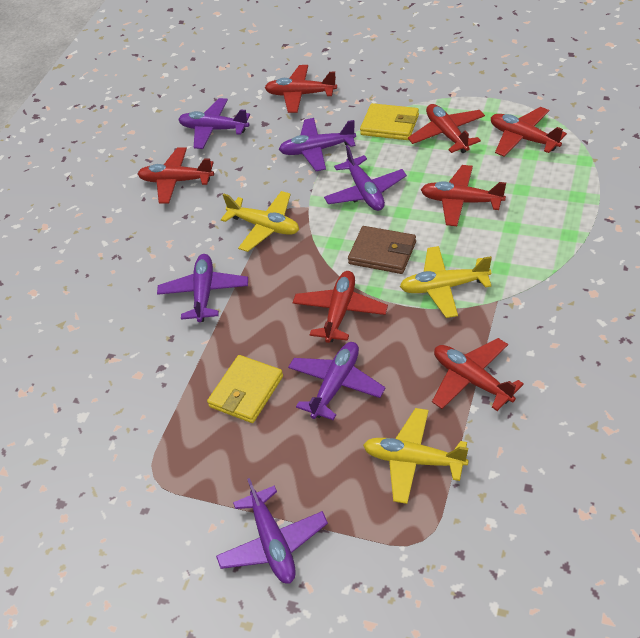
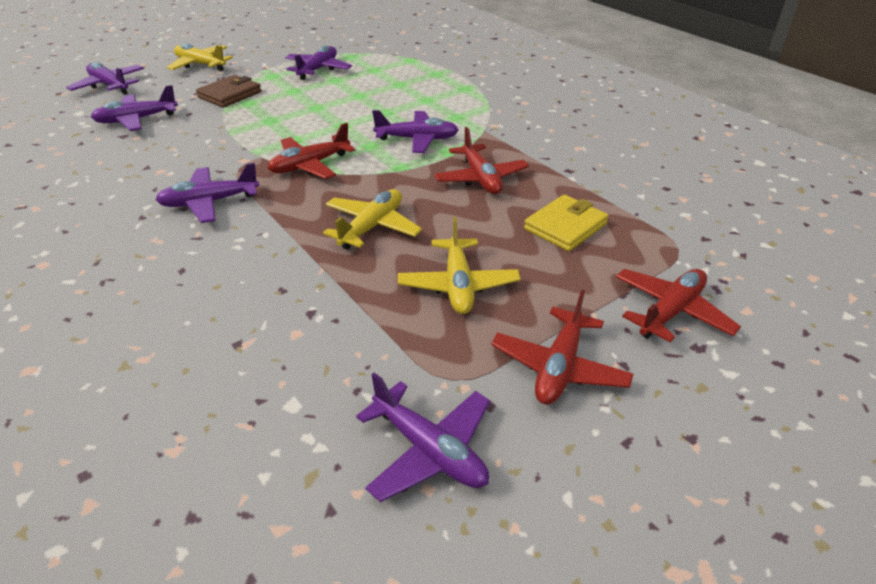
red plane: 7 -> 4
yellow wallet: 2 -> 1

